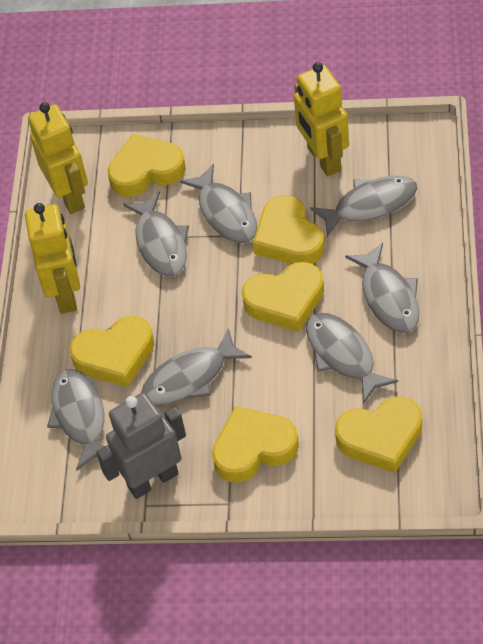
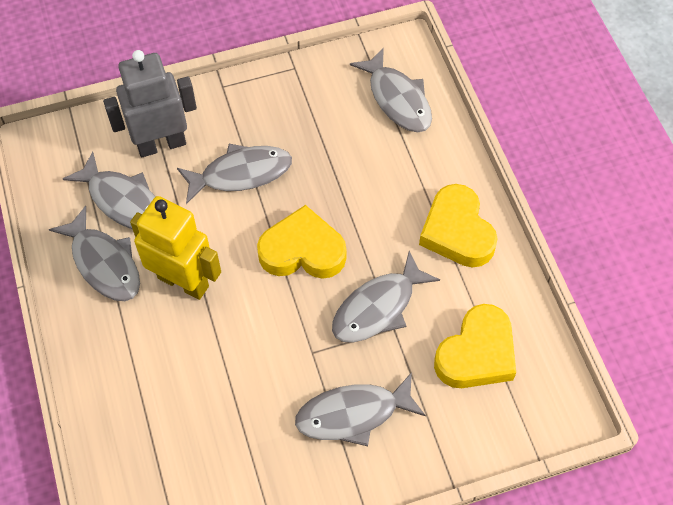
grey fish: 7 -> 6
yellow heart: 6 -> 3
yellow robot: 3 -> 1

